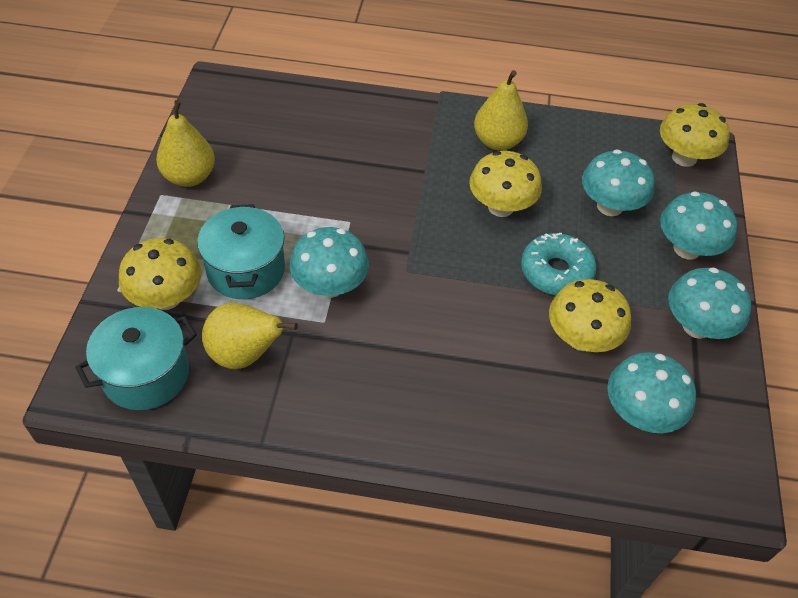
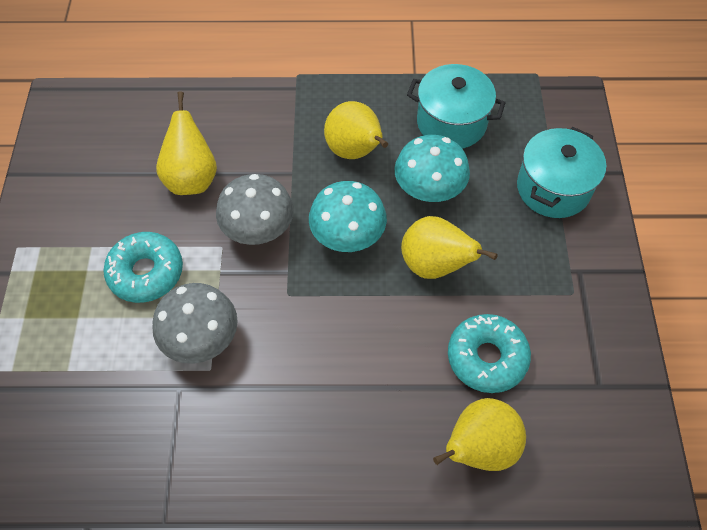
grey mushroom: 0 -> 2
turquoise donut: 1 -> 2
turquoise mushroom: 5 -> 2
yellow mushroom: 4 -> 0
yellow pear: 3 -> 4

